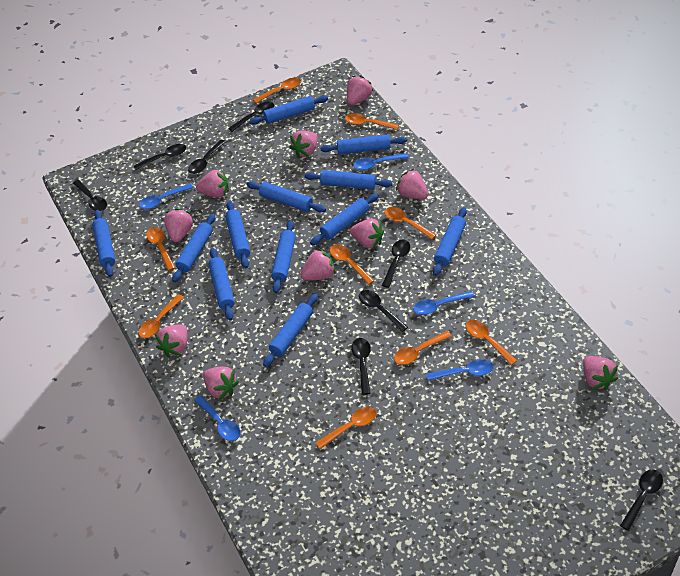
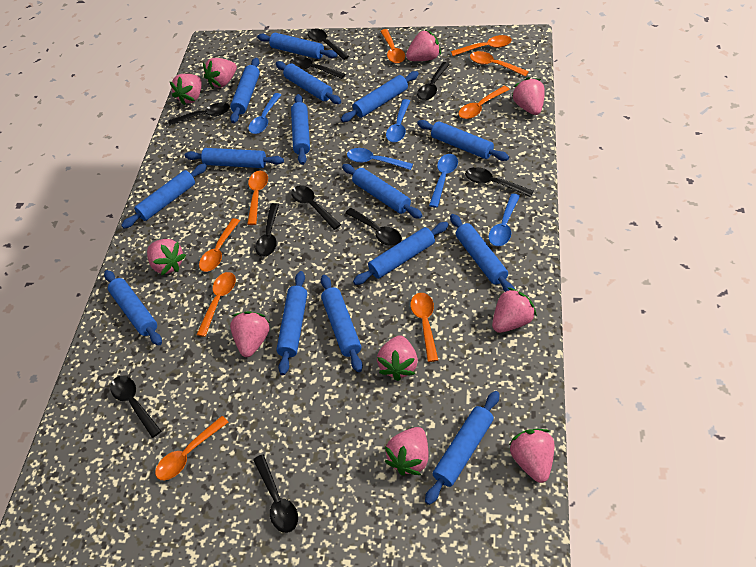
black spoon: 8 -> 10
blue rolling pin: 12 -> 15

